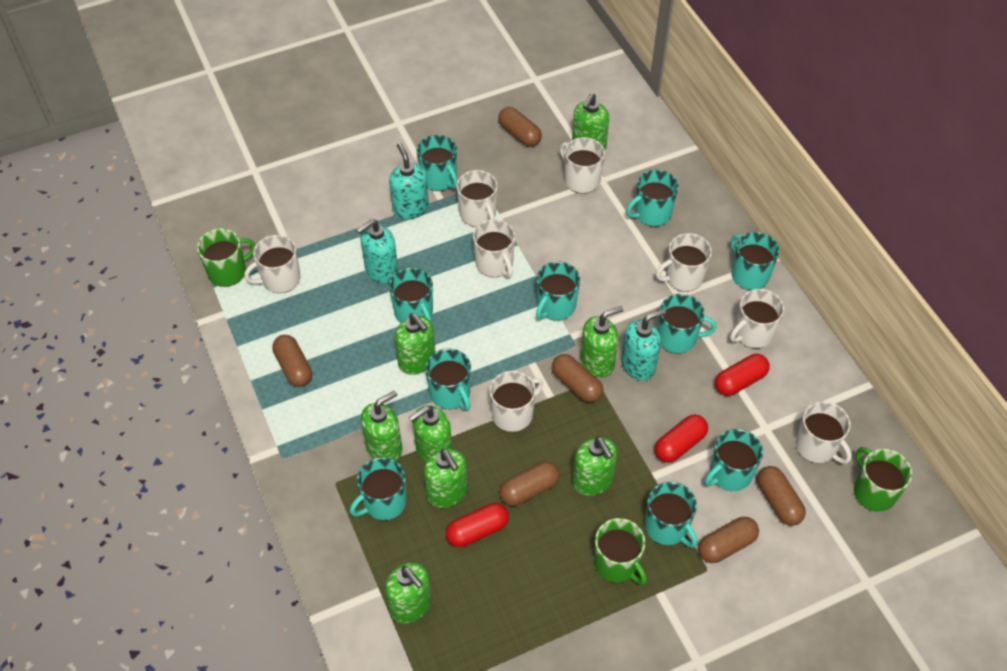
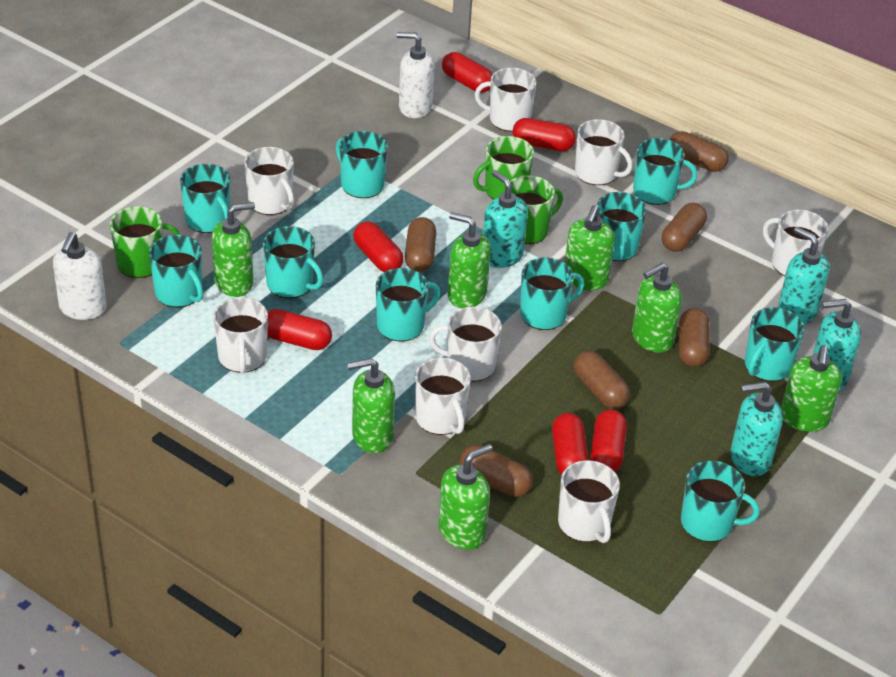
green soap dispenser: 8 -> 7
red capsule: 3 -> 6
turquoise soap dispenser: 3 -> 4
white soap dispenser: 0 -> 2

